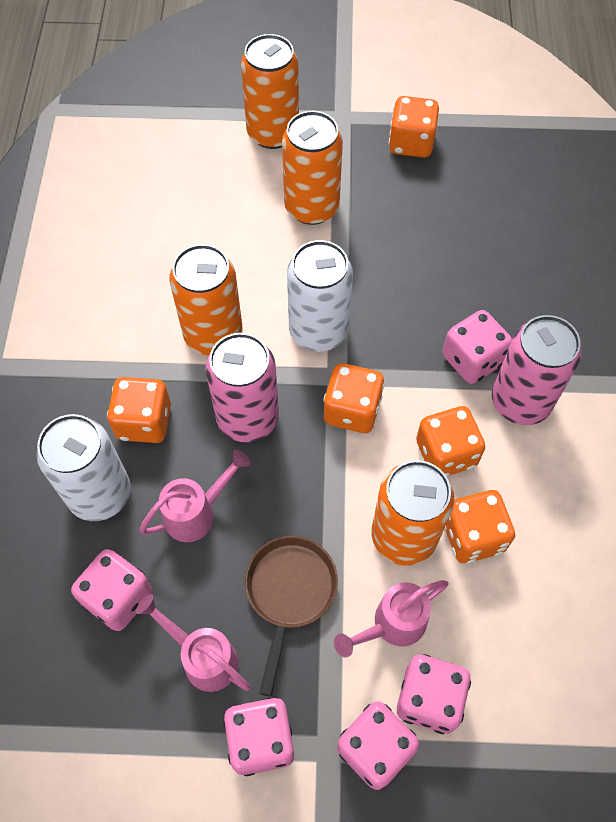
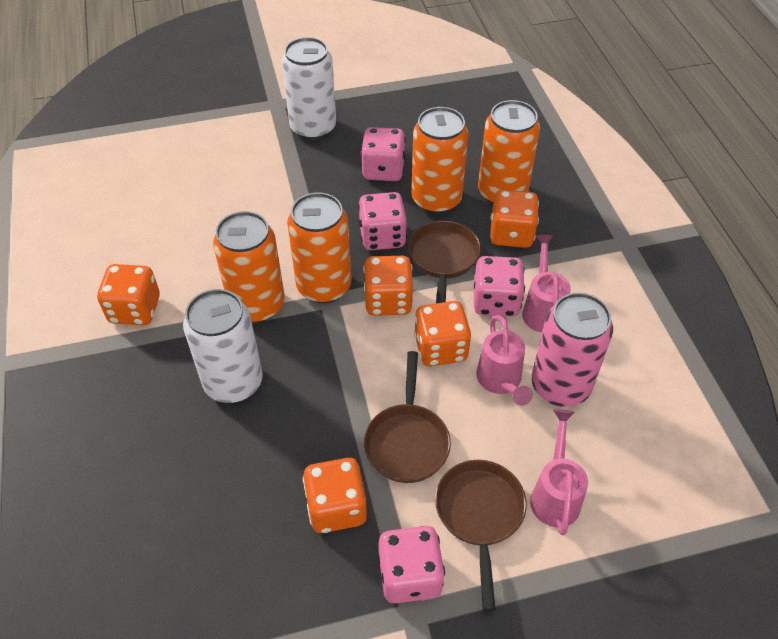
brown pan: 1 -> 3
pink can: 2 -> 1
pink dice: 5 -> 4

